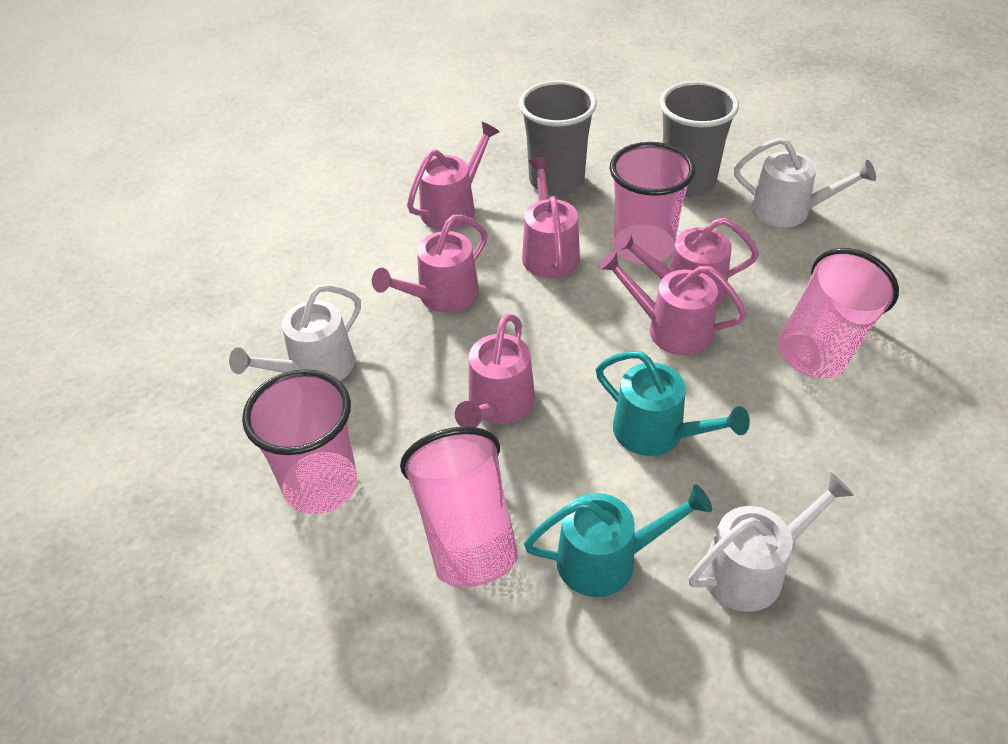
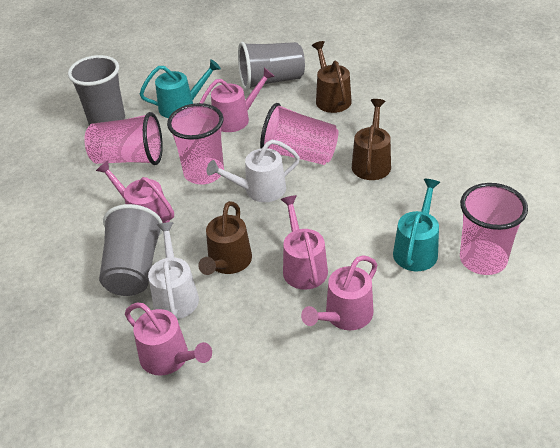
brown watering can: 0 -> 3
grey cup: 2 -> 3
pink watering can: 6 -> 5
white watering can: 3 -> 2

